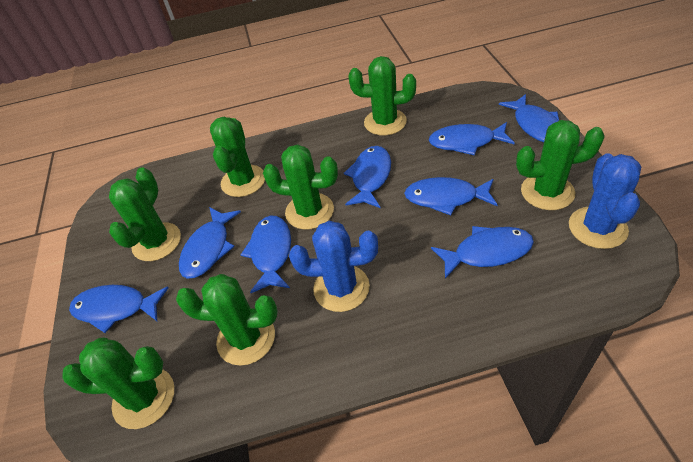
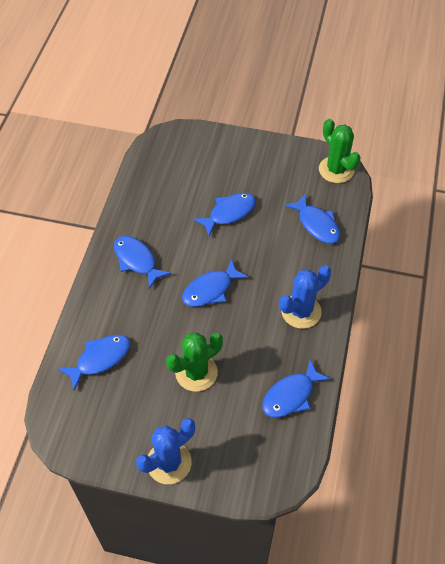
blue fish: 8 -> 6
green cactus: 7 -> 2

